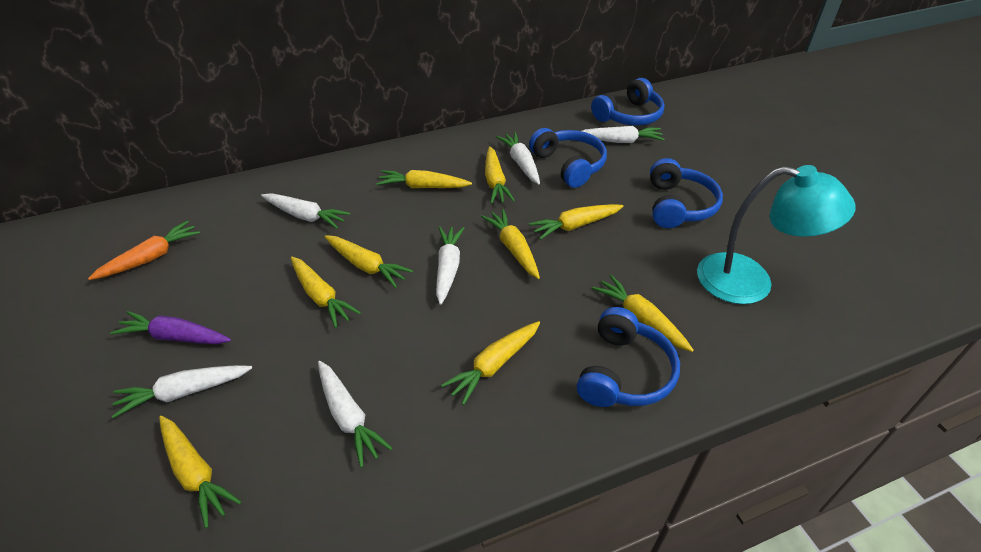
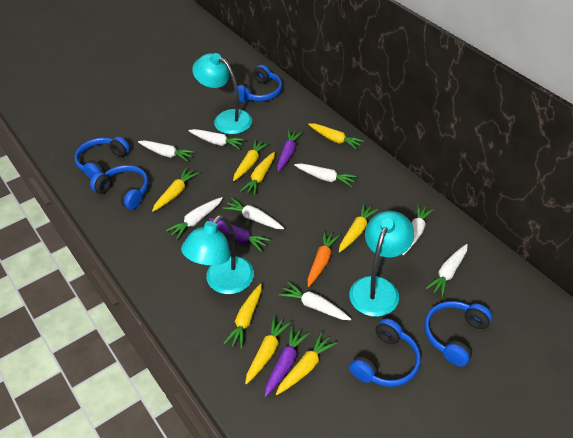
blue headphones: 4 -> 5
purple carrot: 1 -> 3
turquoise lamp: 1 -> 3
white carrot: 6 -> 8
yellow carrot: 9 -> 8

